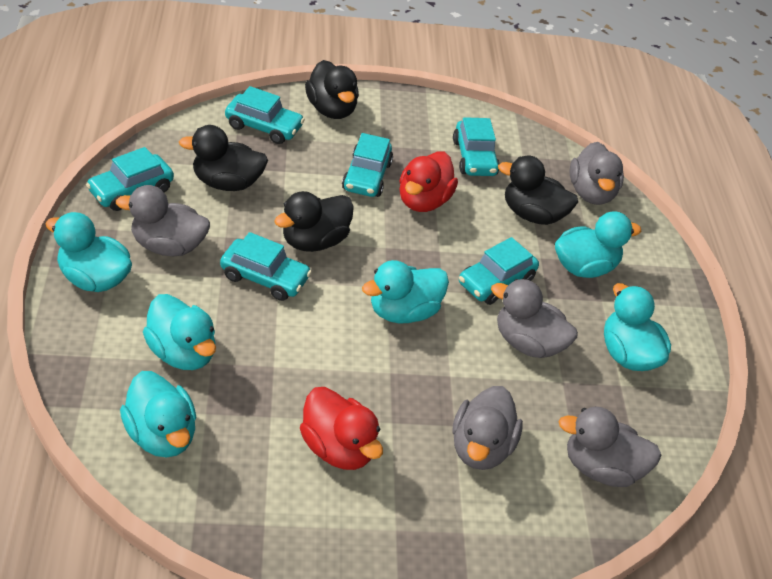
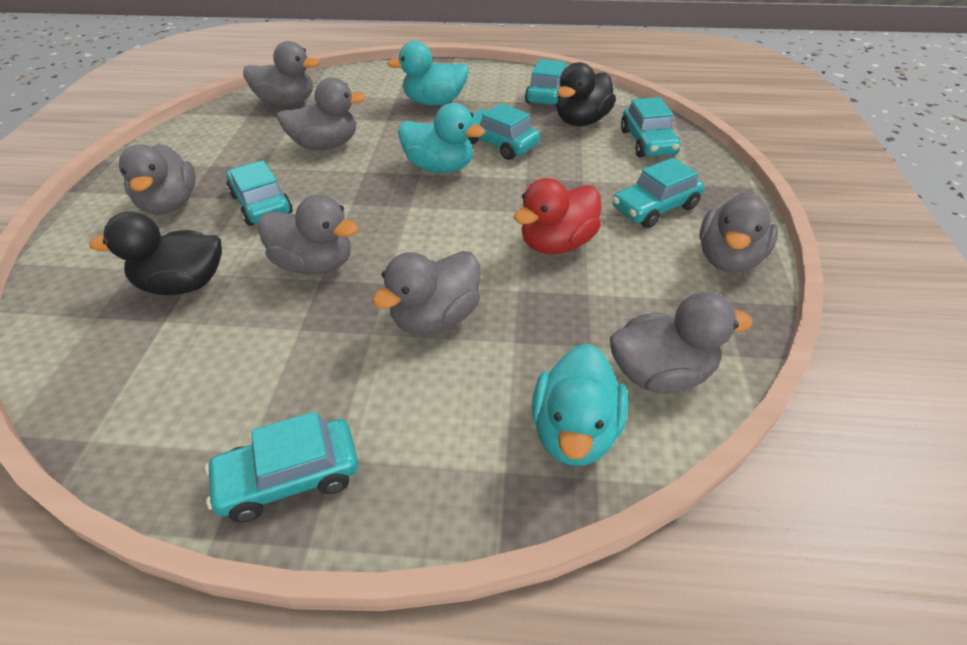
black duck: 4 -> 2
grey duck: 5 -> 7
red duck: 2 -> 1
turquoise duck: 6 -> 3

